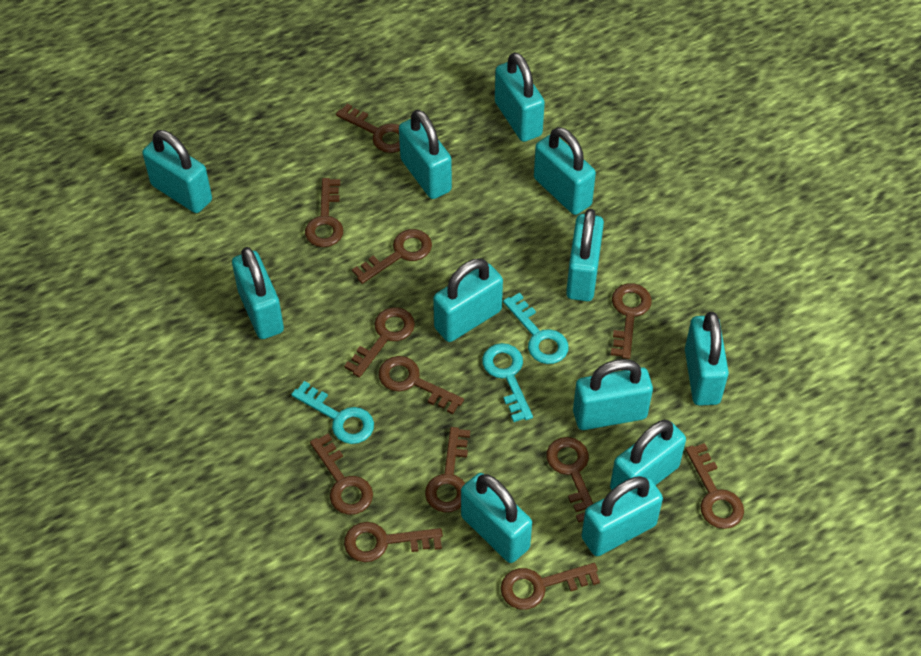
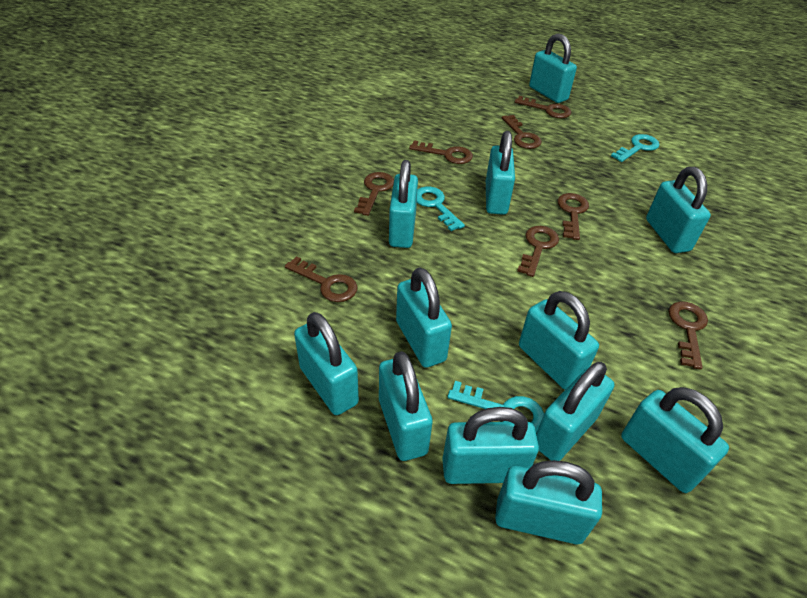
brown key: 12 -> 8

